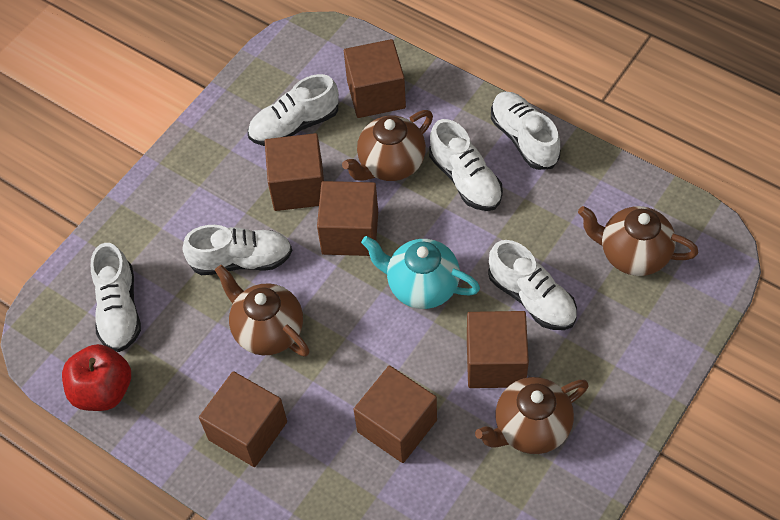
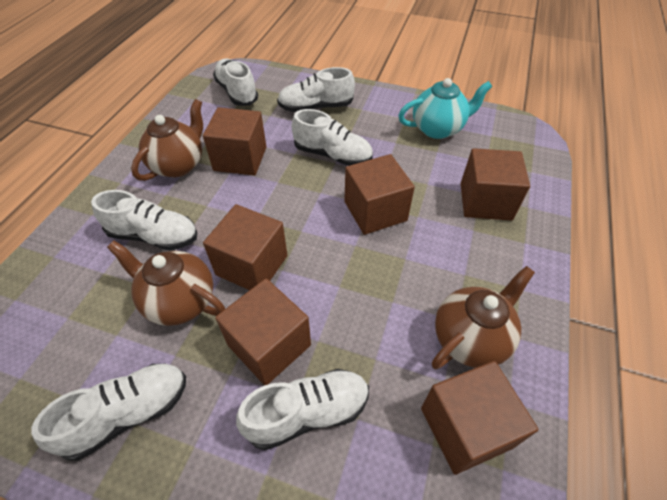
brown teapot: 4 -> 3
red apple: 1 -> 0

